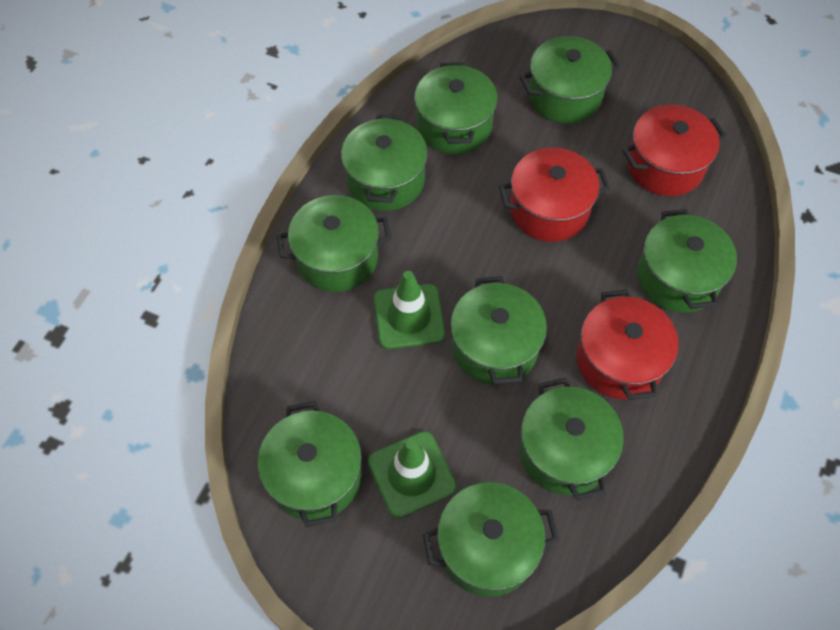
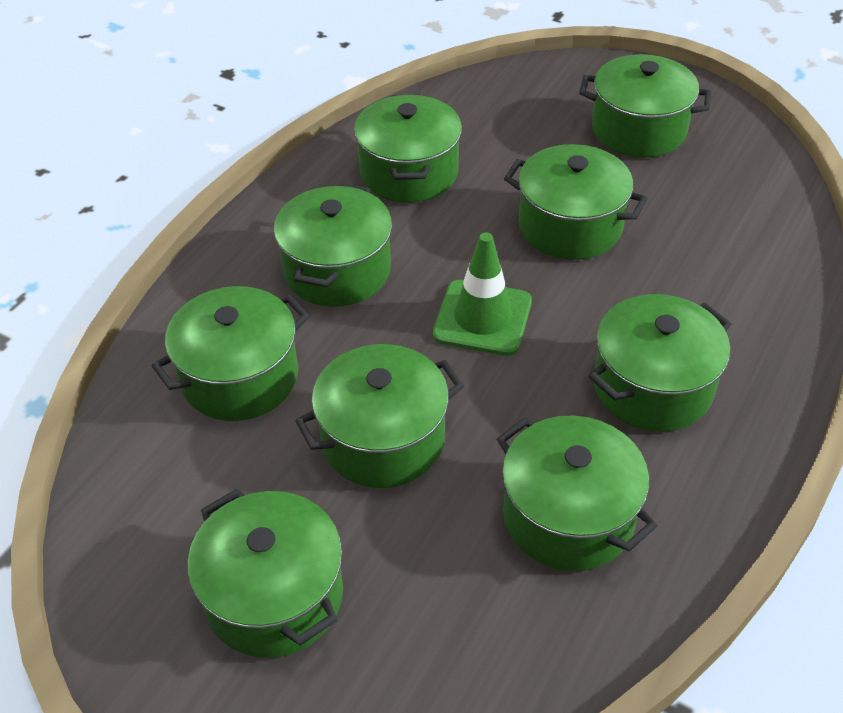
green traffic cone: 2 -> 1
red pot: 3 -> 0

